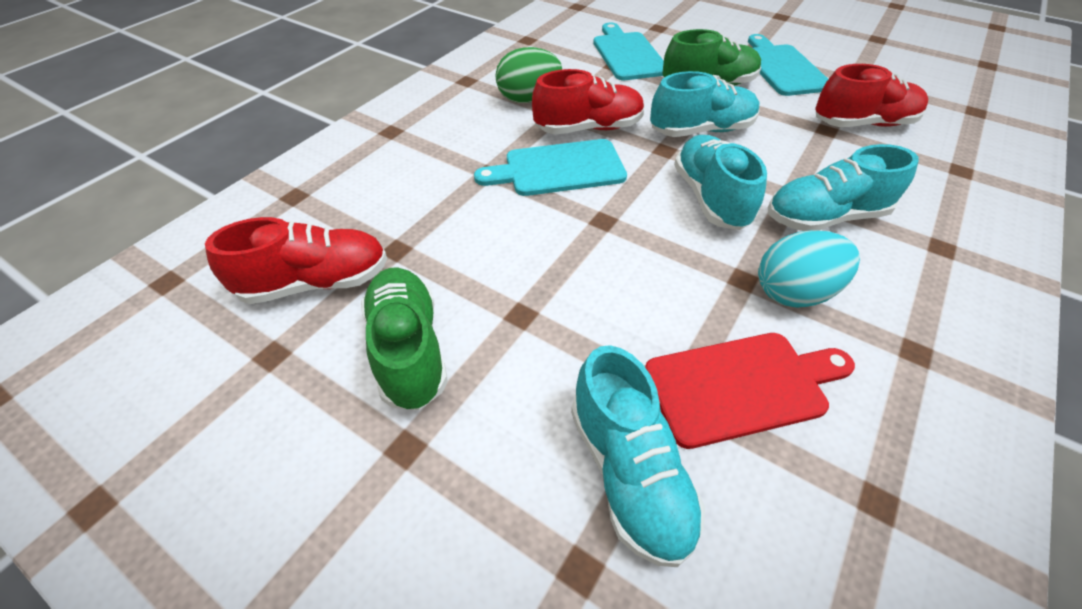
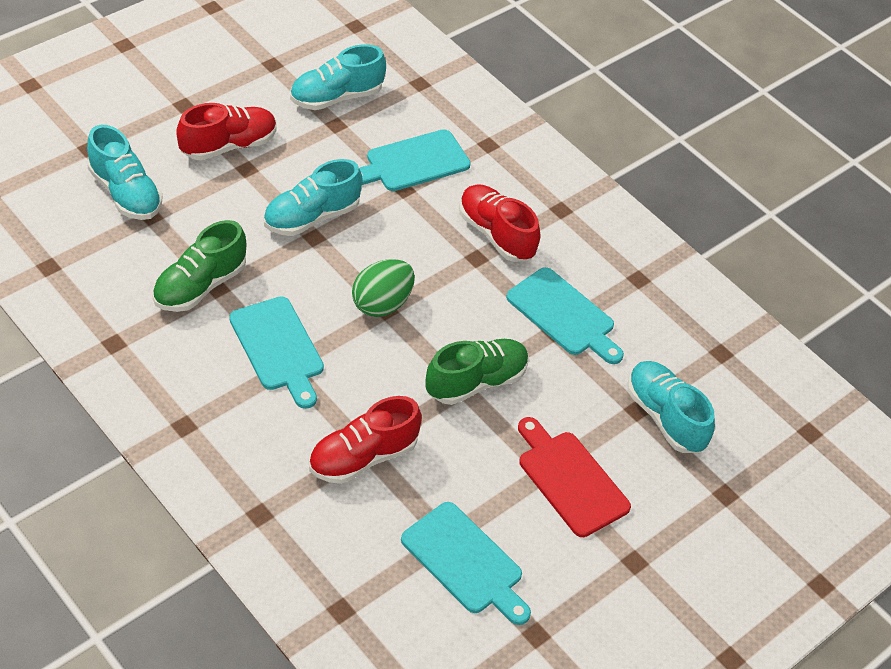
turquoise cutting board: 3 -> 4
turquoise egg: 1 -> 0

